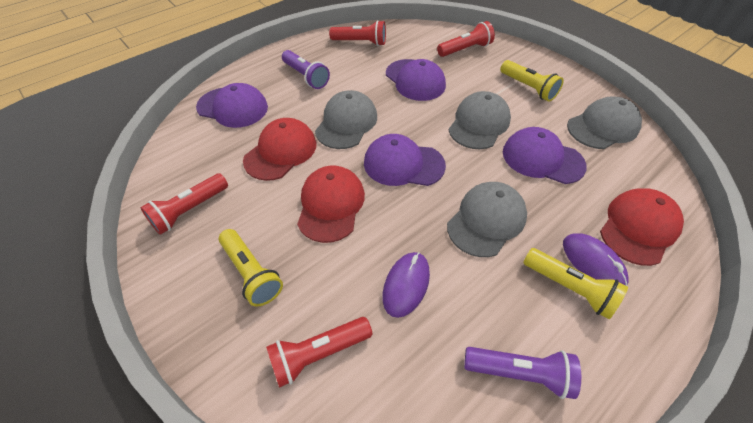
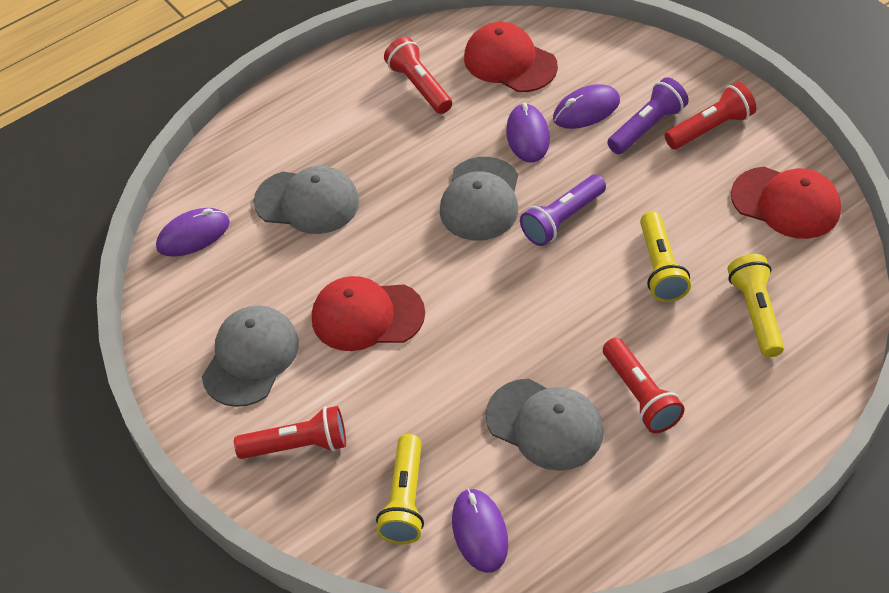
purple cap: 4 -> 0
purple mouse: 2 -> 4

